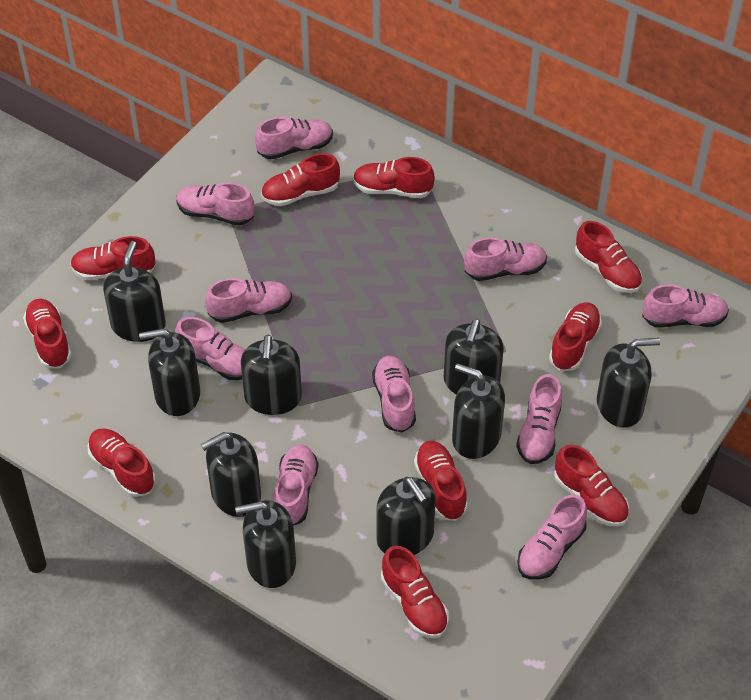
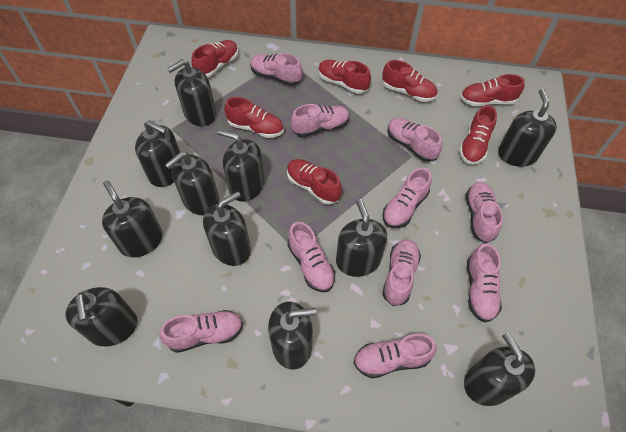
black soap dispenser: 9 -> 11
red shoe: 10 -> 7

